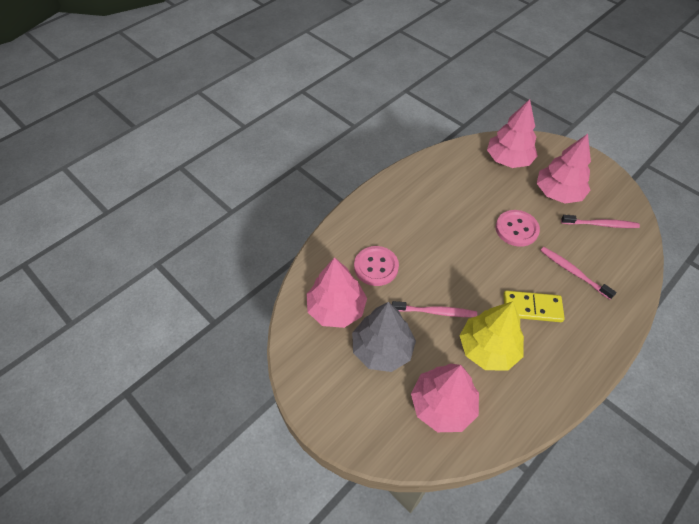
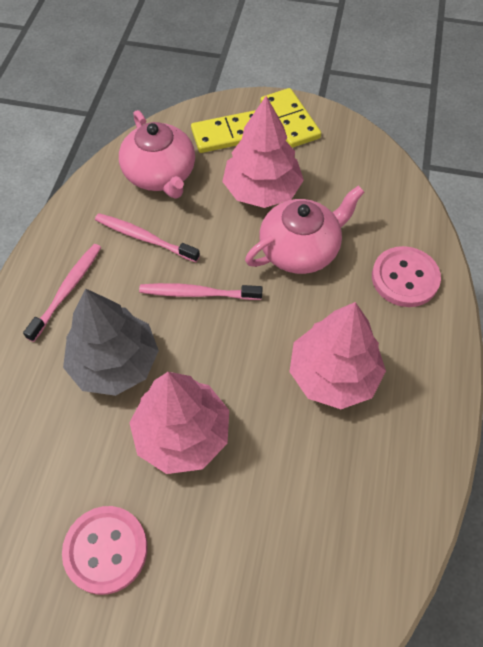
pink teapot: 0 -> 2
pink tree: 4 -> 3
yellow domino: 1 -> 2
yellow tree: 1 -> 0

